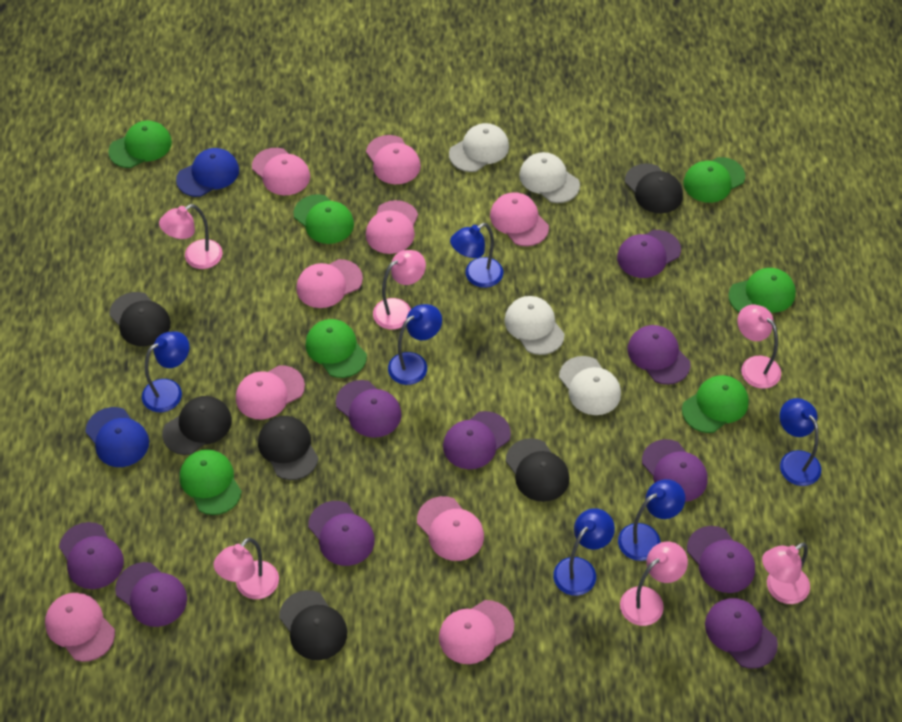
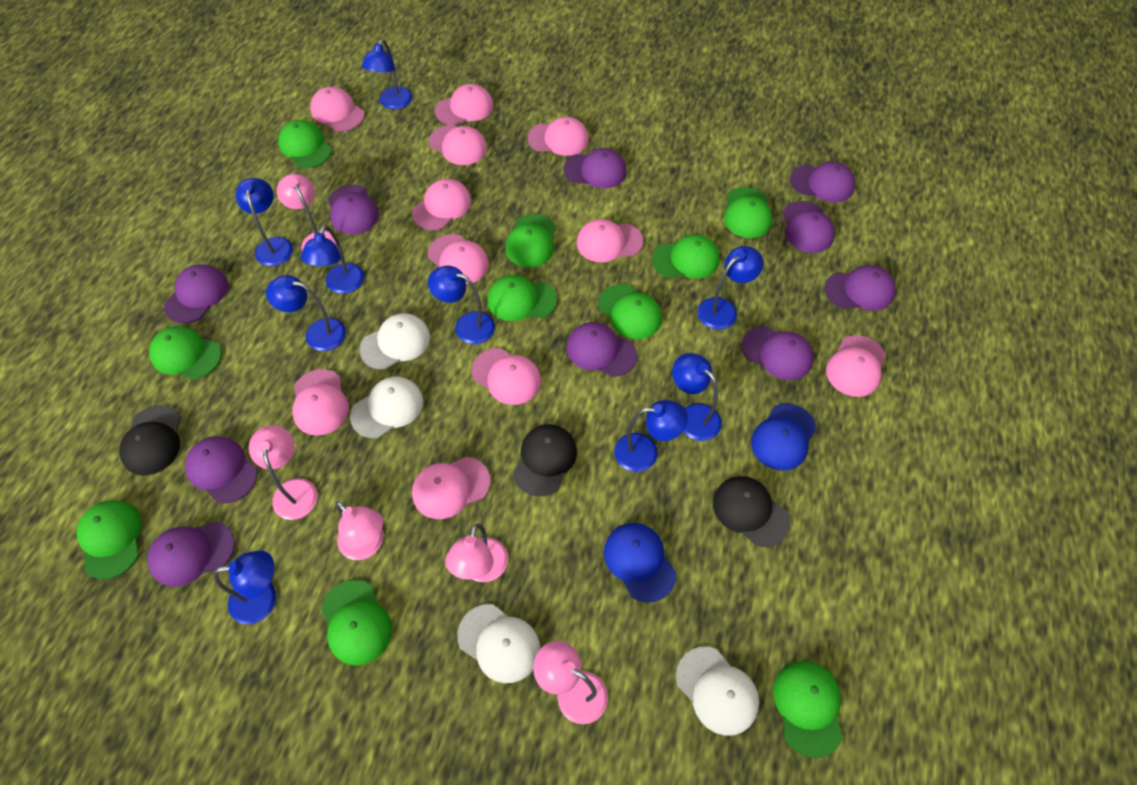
black cap: 6 -> 3
blue lamp: 6 -> 9
green cap: 7 -> 10
pink cap: 9 -> 11
pink lamp: 6 -> 5

